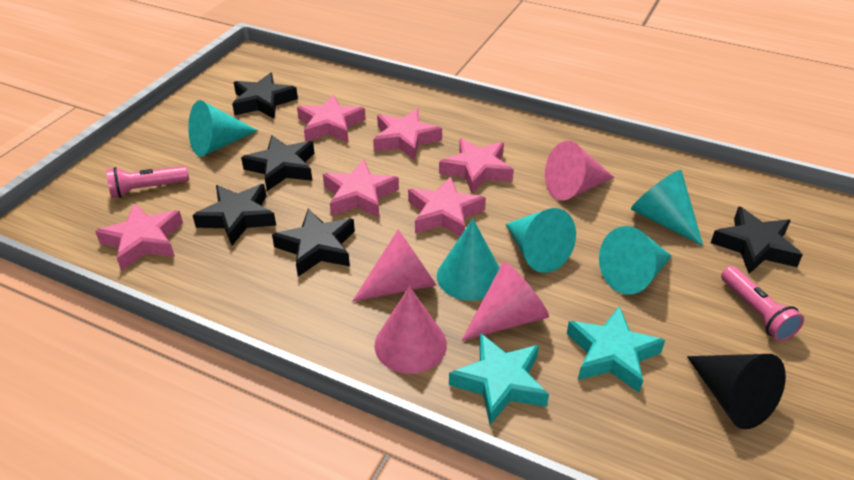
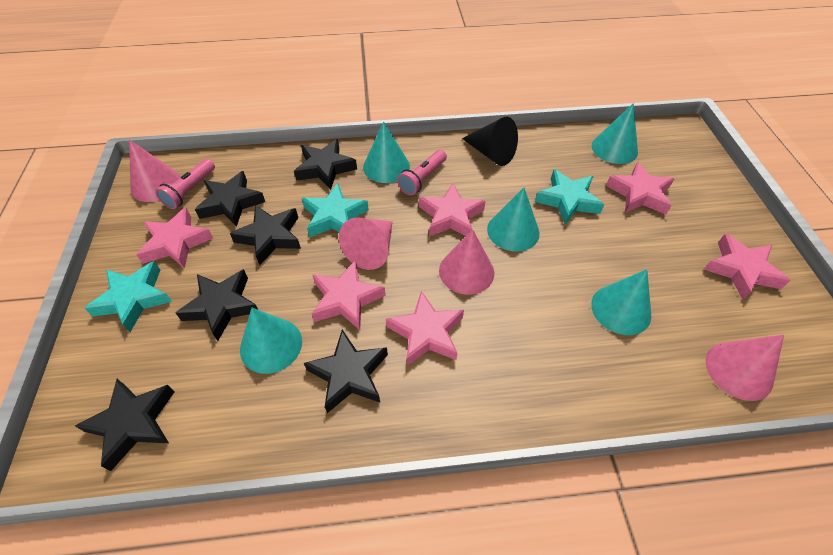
black star: 5 -> 6
turquoise star: 2 -> 3

